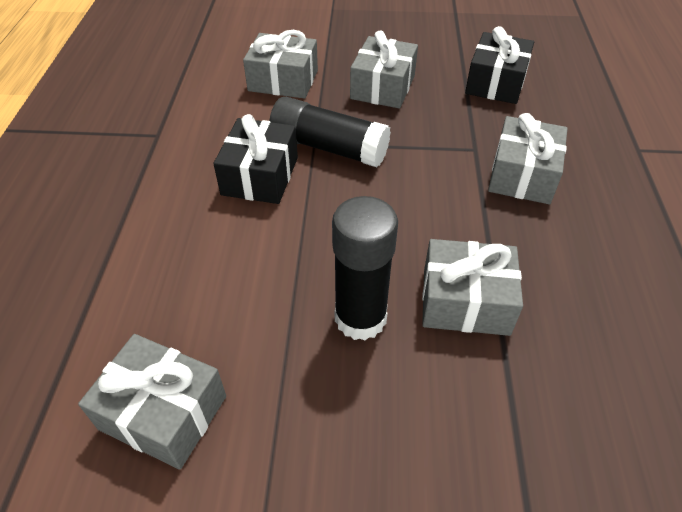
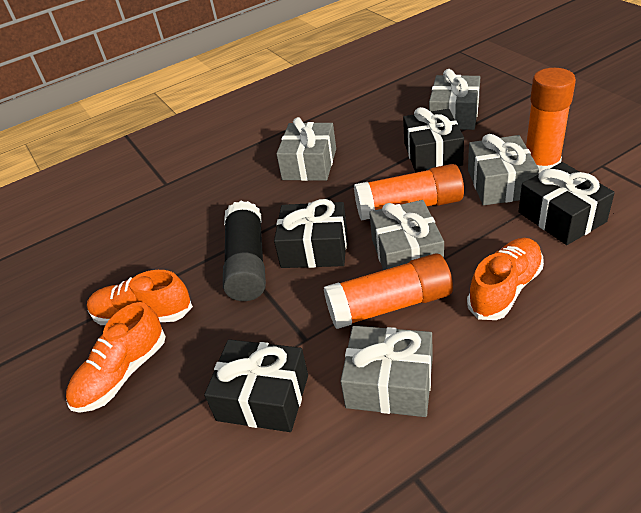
black gift: 2 -> 4
black glue stick: 2 -> 1
orange glue stick: 0 -> 3
orange shoe: 0 -> 3

